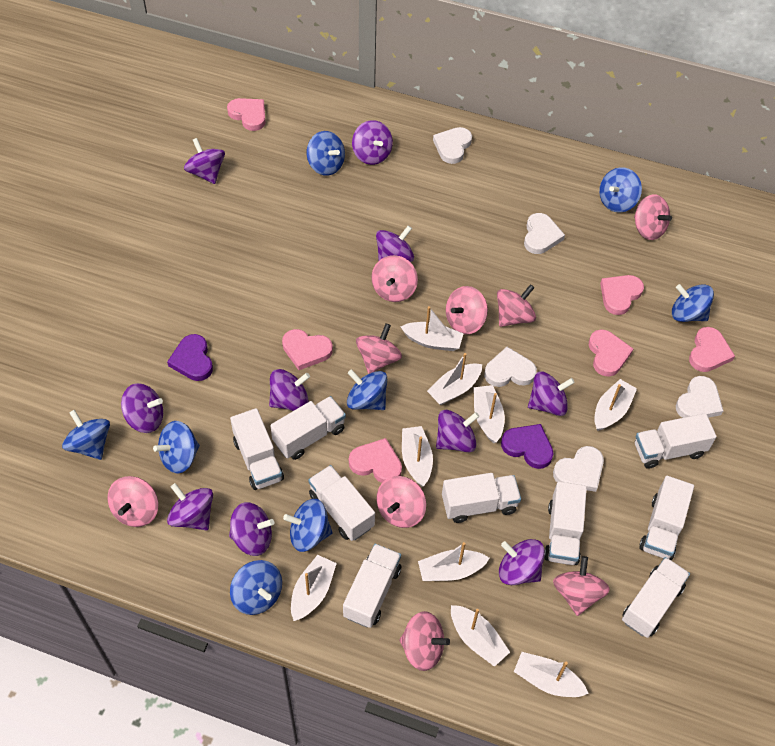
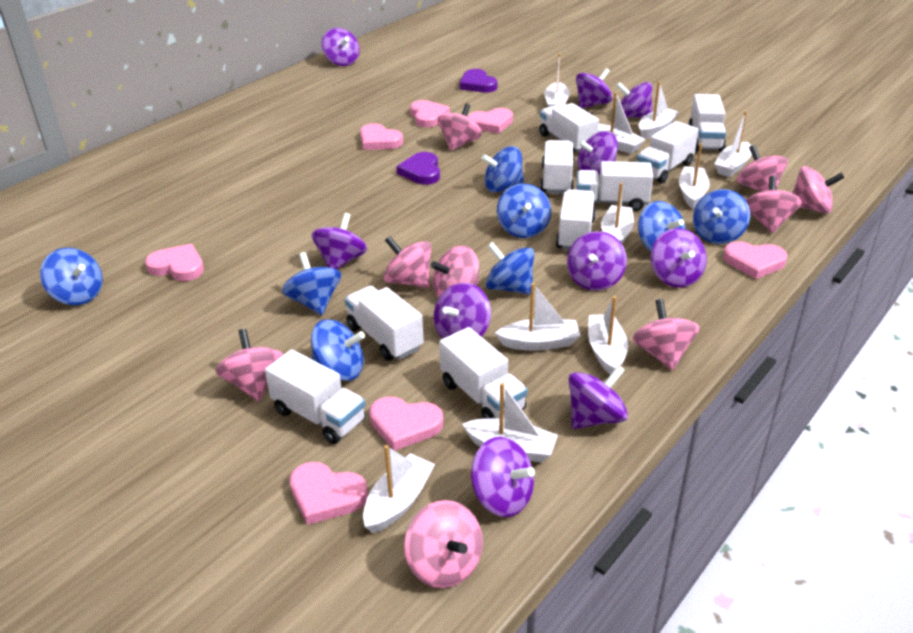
pink heart: 6 -> 7
white boat: 9 -> 10
white heart: 5 -> 0

